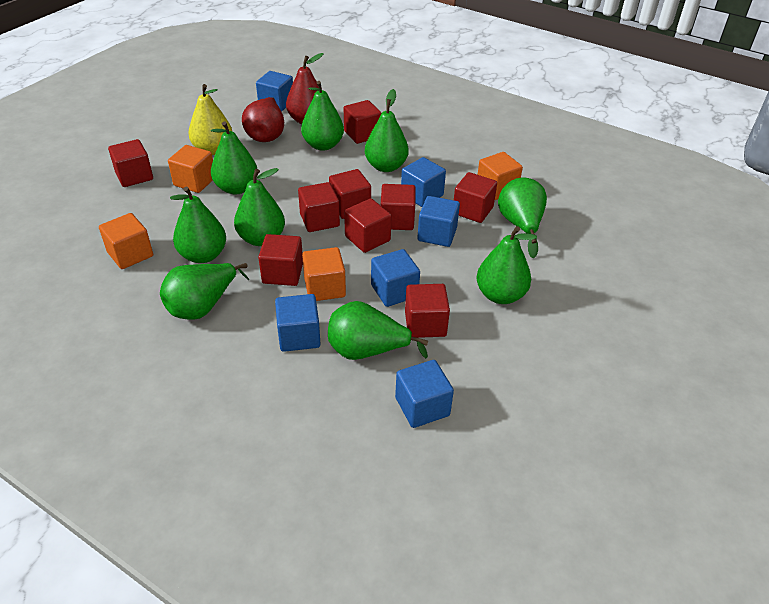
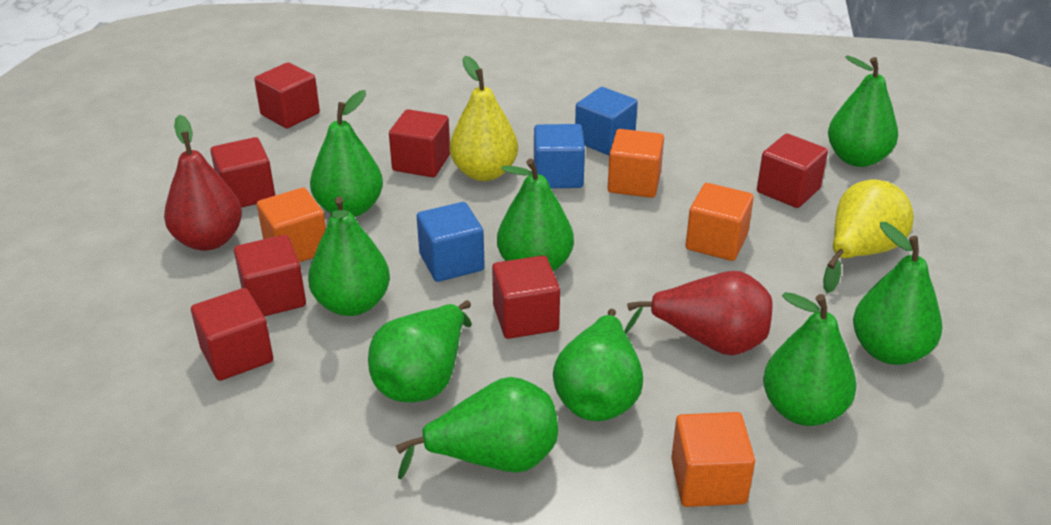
blue cube: 6 -> 3
red cube: 9 -> 7
yellow pear: 1 -> 2

